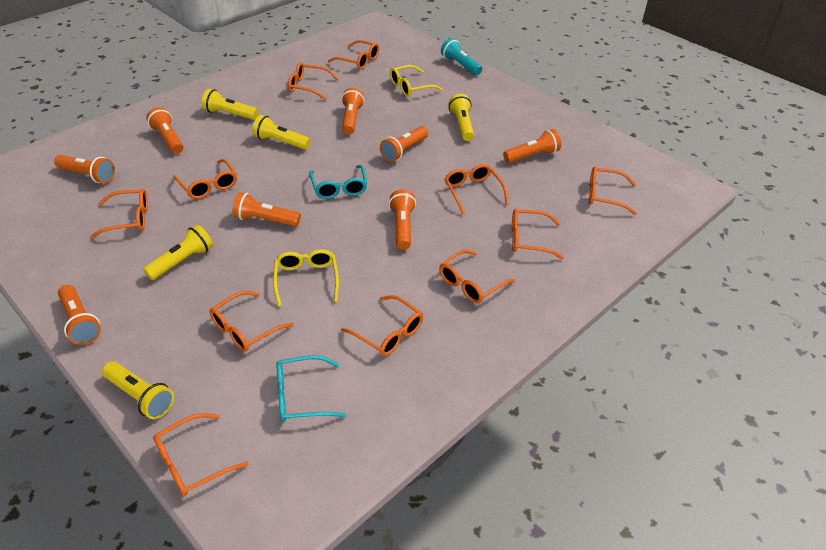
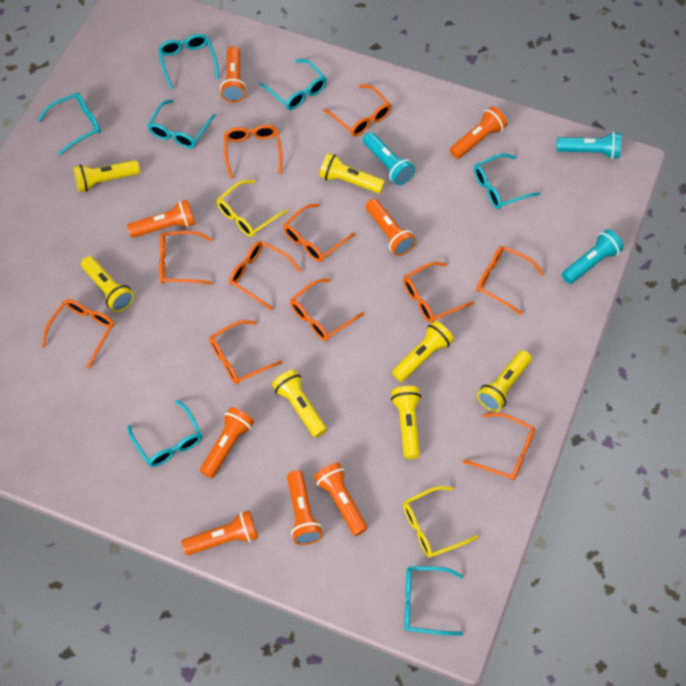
turquoise flashlight: 1 -> 3
turquoise glasses: 2 -> 7
yellow flashlight: 5 -> 7

